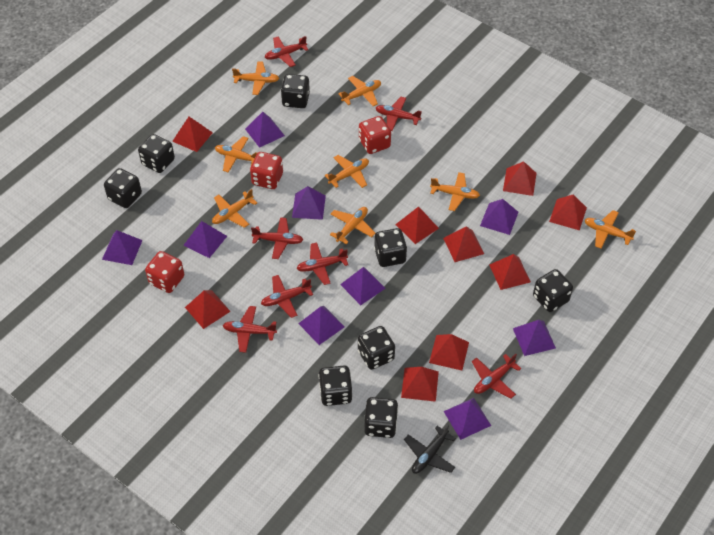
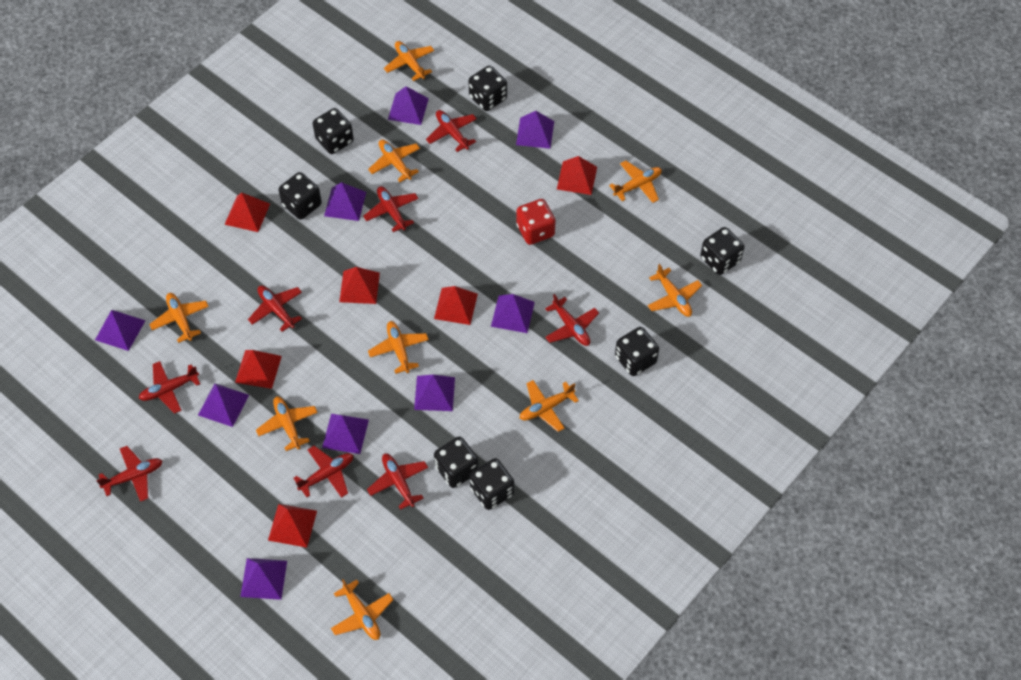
black dice: 8 -> 7
black plane: 1 -> 0
orange plane: 8 -> 9
red dice: 3 -> 1
red plane: 7 -> 8
red pyramid: 9 -> 6

